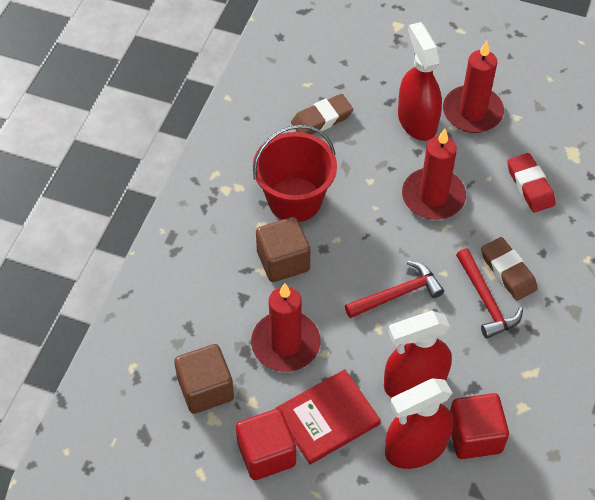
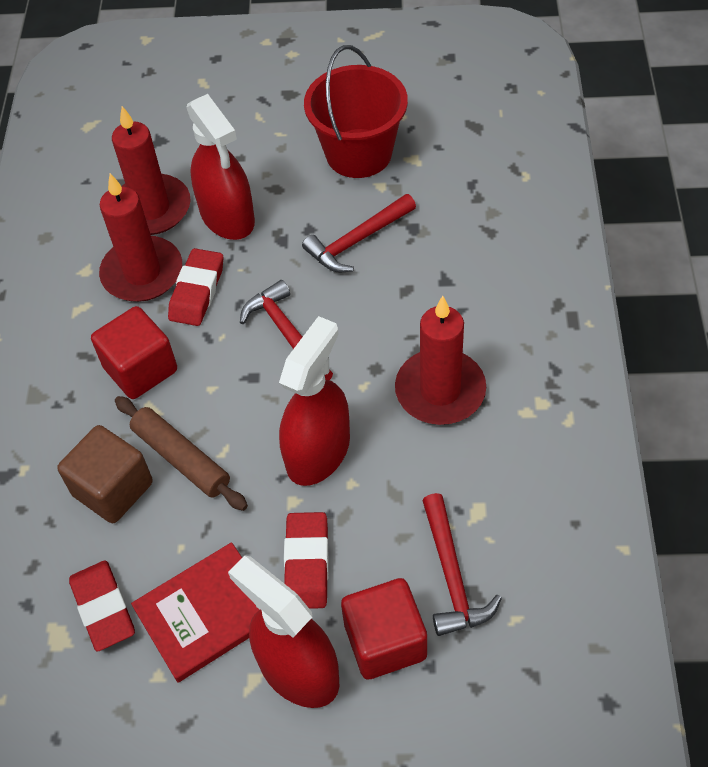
brown cube: 2 -> 1
brown eraser: 2 -> 0
brown rolling pin: 0 -> 1
red eraser: 1 -> 3
red hammer: 2 -> 3

